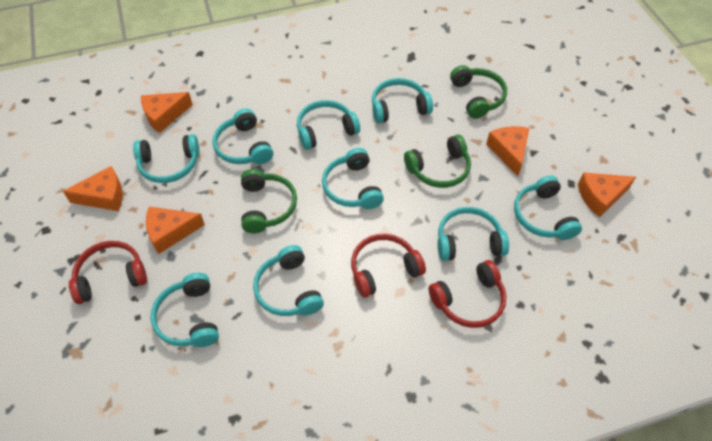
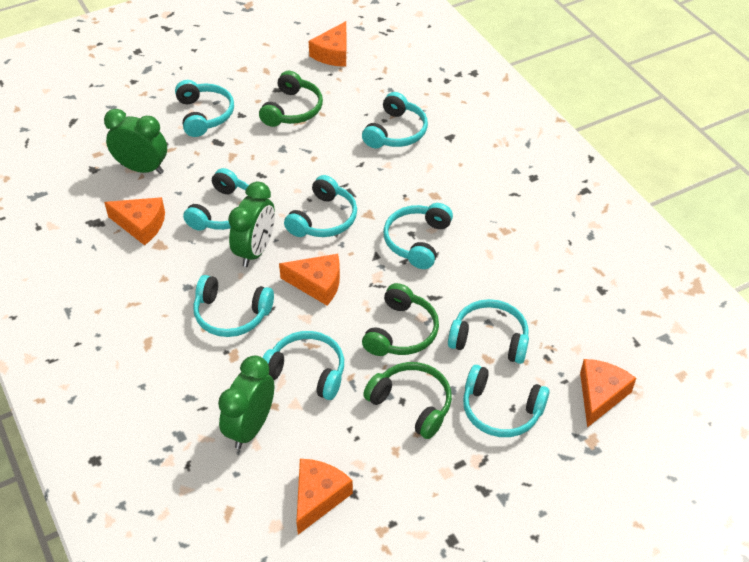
green clock: 0 -> 3
red headphones: 3 -> 0

